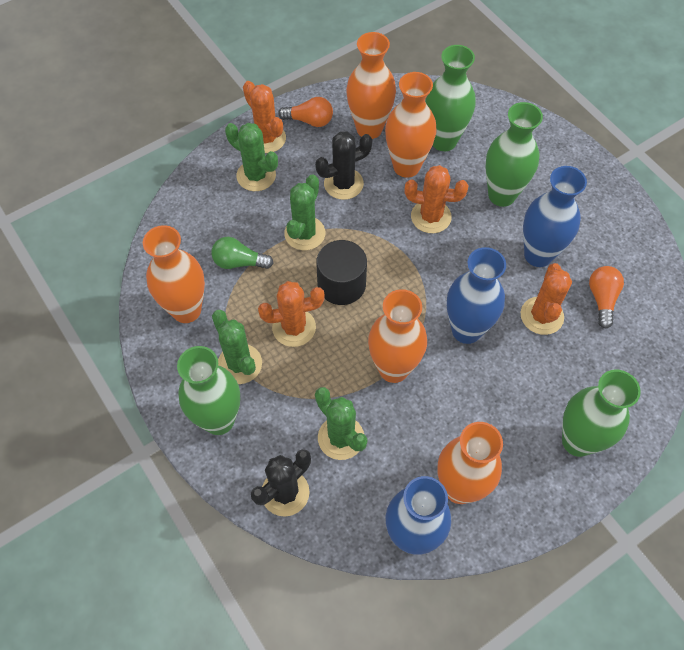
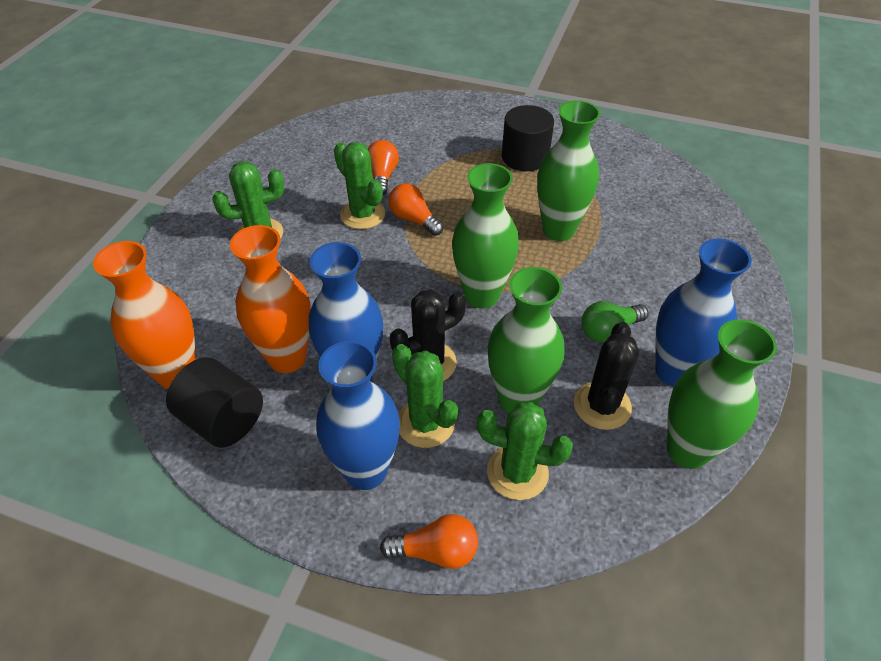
black cylinder: 1 -> 2
orange cactus: 4 -> 0
orange light bulb: 2 -> 3
orange vase: 5 -> 2

